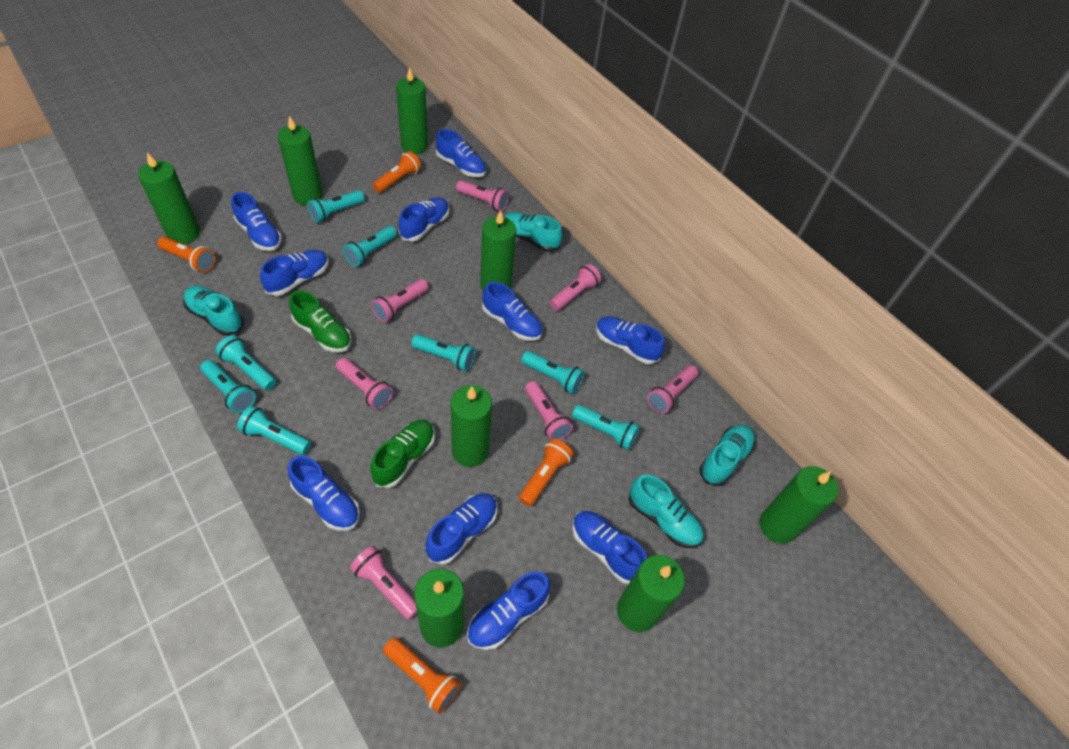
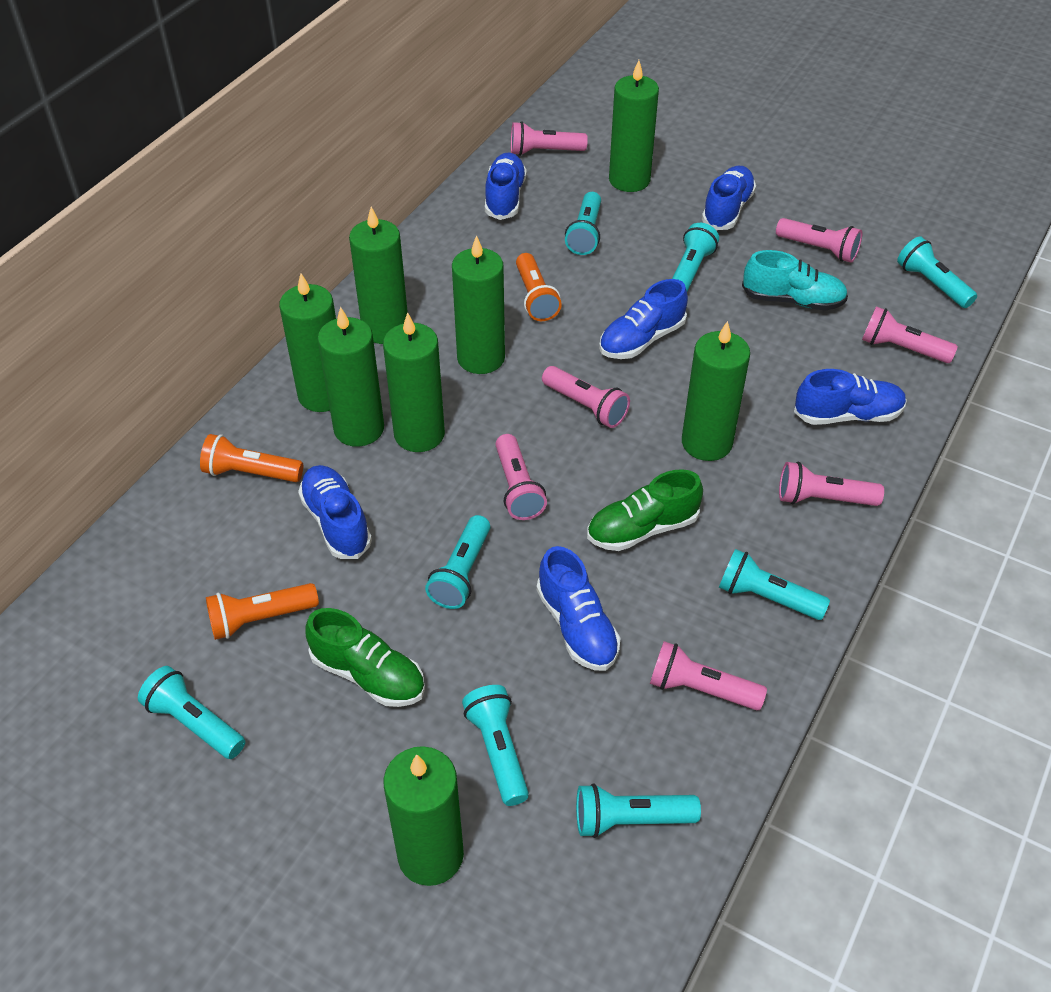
blue shoe: 10 -> 6
orange flashlight: 4 -> 3
turquoise shoe: 4 -> 1

